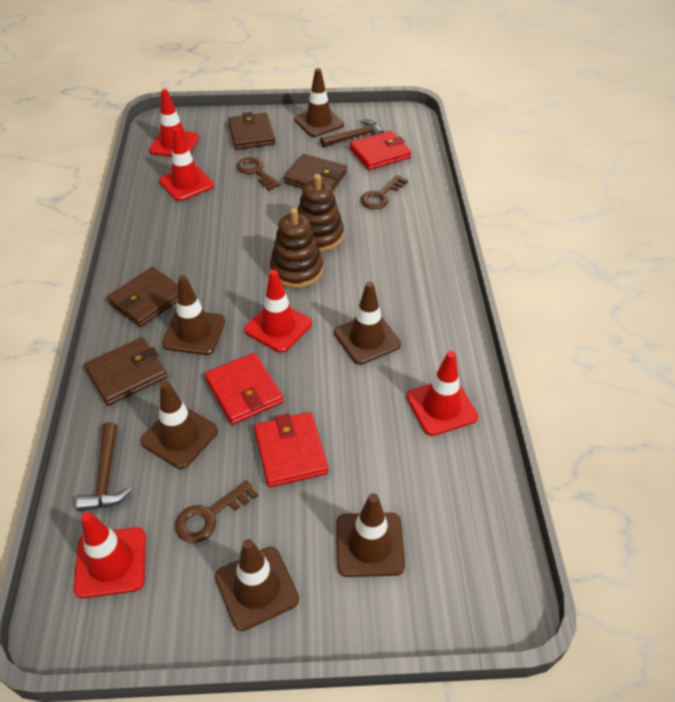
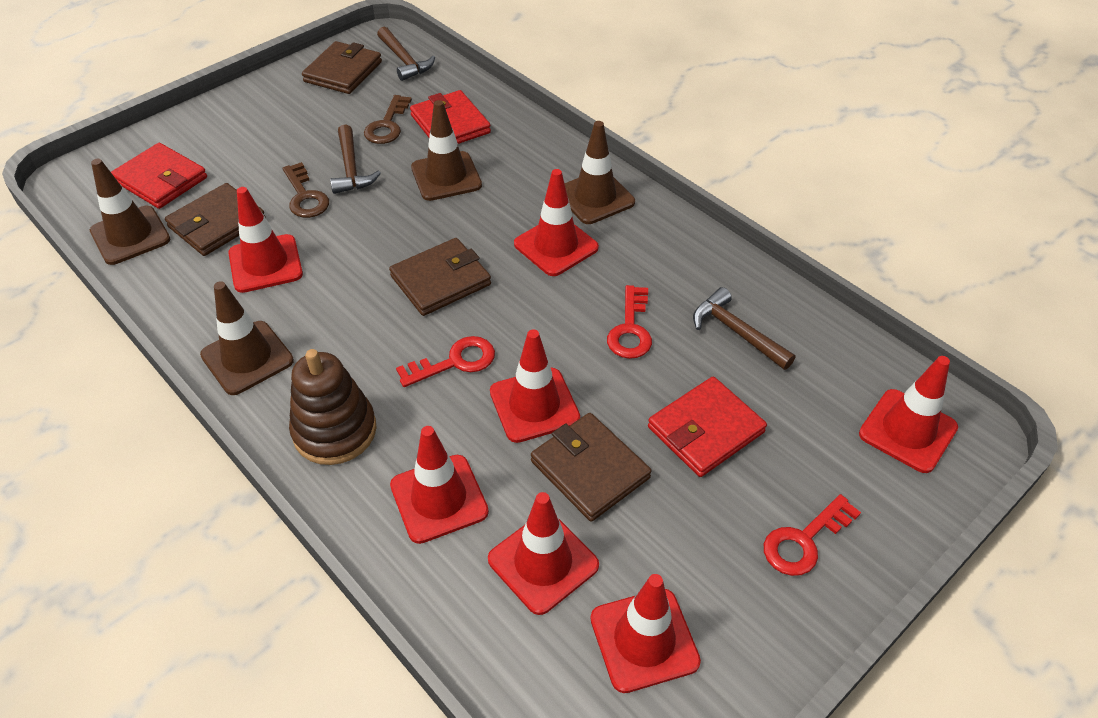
brown hammer: 2 -> 3
brown key: 3 -> 2
brown stacking toy: 2 -> 1
brown traffic cone: 6 -> 4
red key: 0 -> 3
red traffic cone: 5 -> 7

